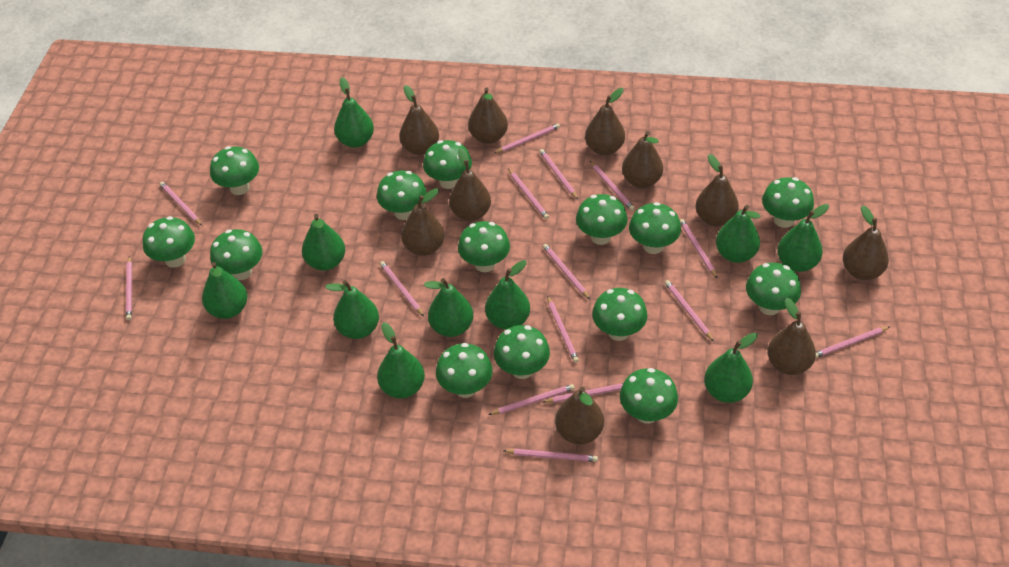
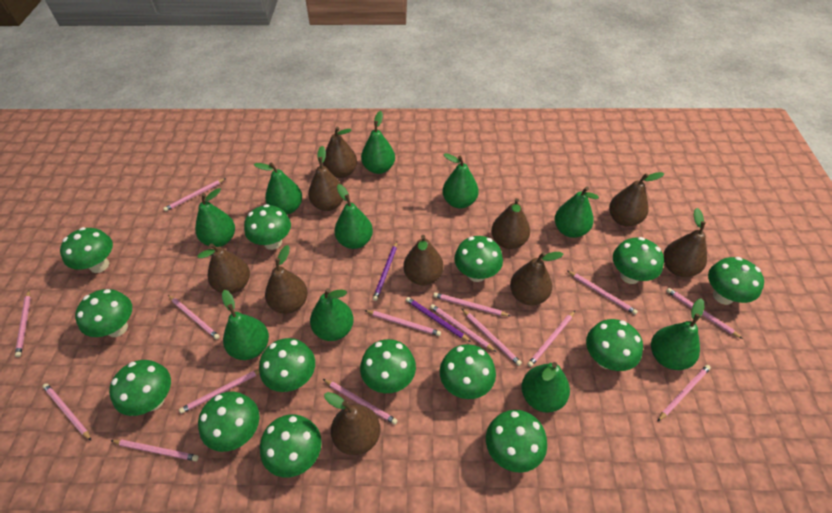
purple pencil: 0 -> 2

